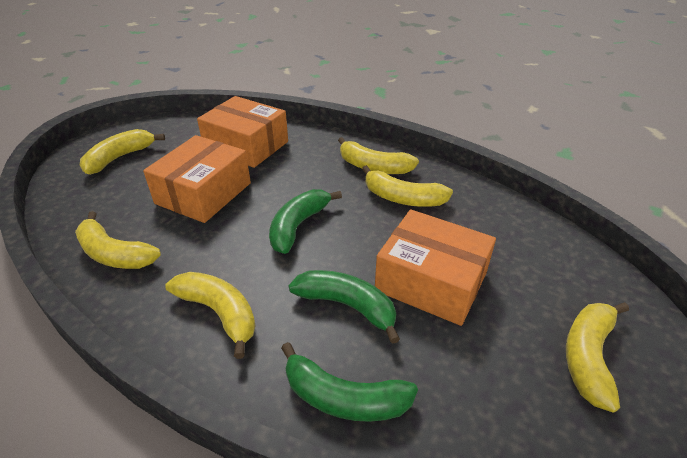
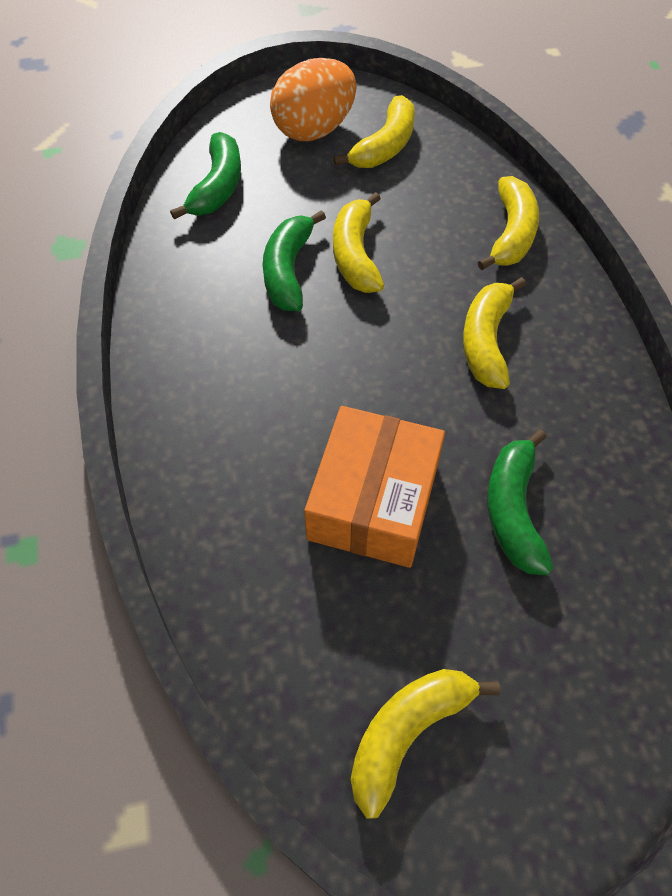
orange box: 3 -> 1
orange egg: 0 -> 1
yellow banana: 6 -> 5

